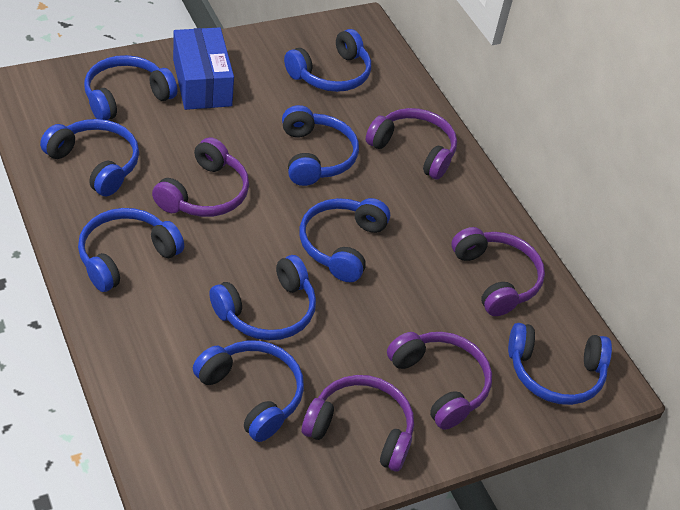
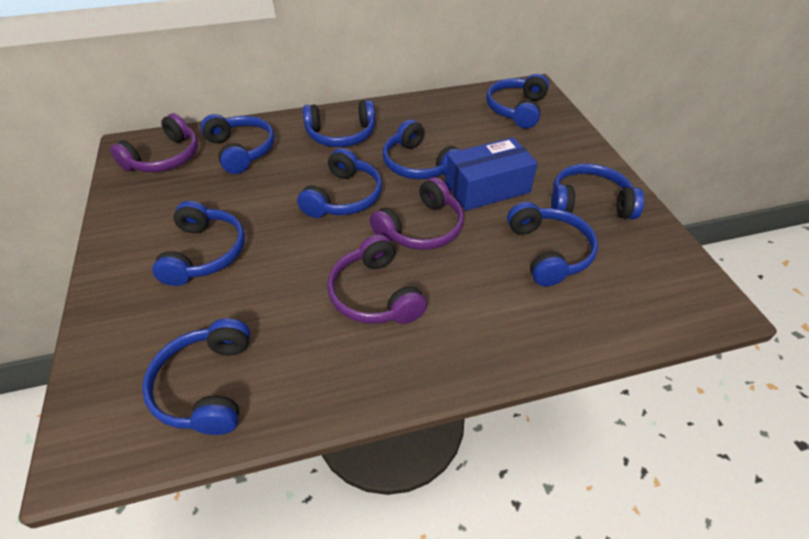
purple headphones: 5 -> 3

